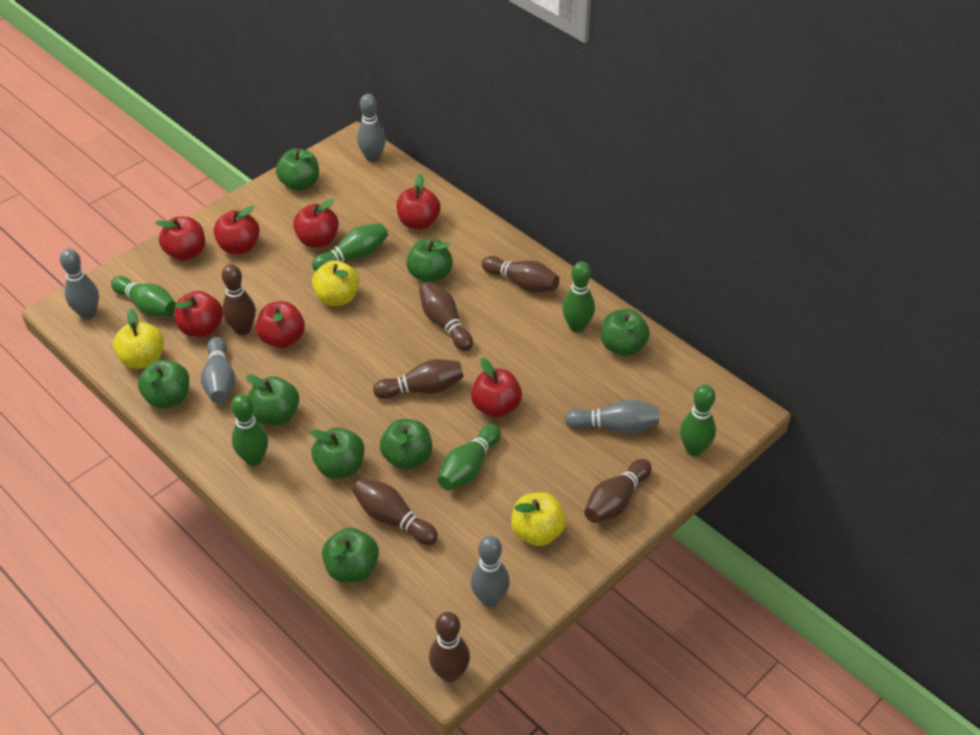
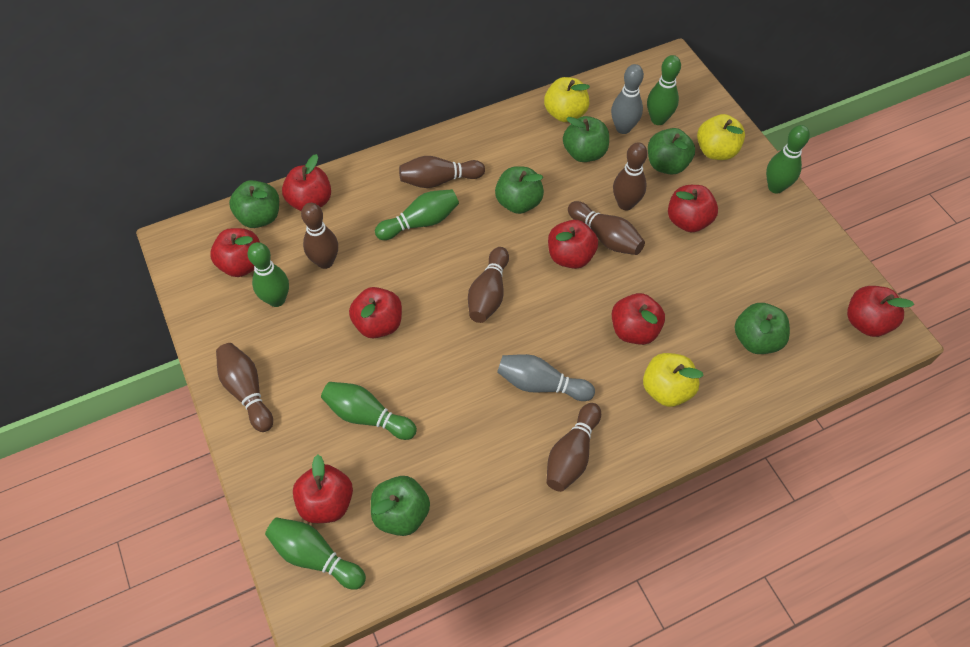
green apple: 8 -> 6
grey bowling pin: 5 -> 2
red apple: 7 -> 8

